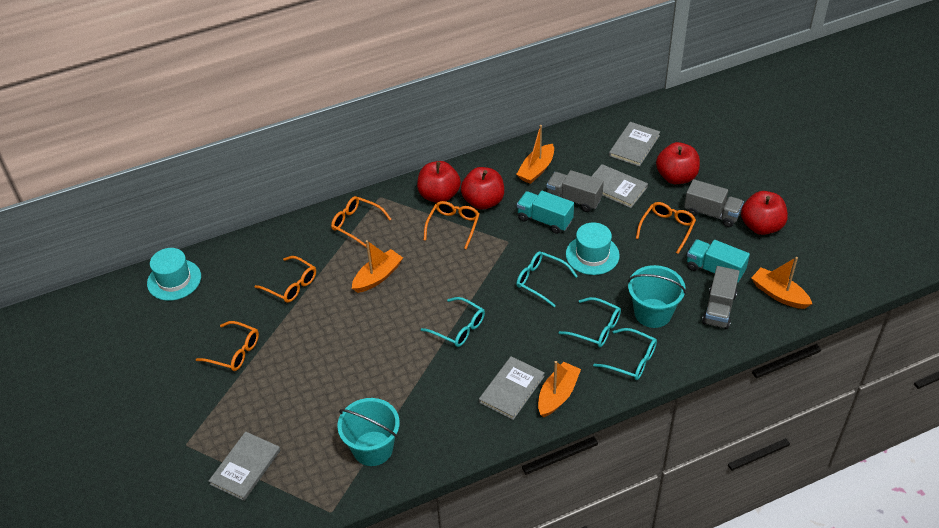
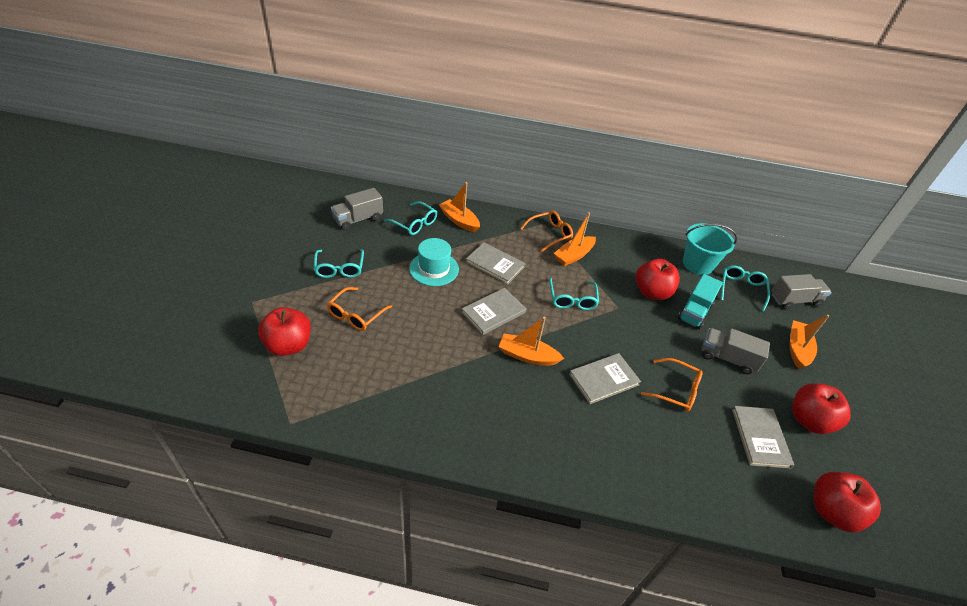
orange glasses: 5 -> 3
turquoise bucket: 2 -> 1
turquoise hat: 2 -> 1
turquoise truck: 2 -> 1

